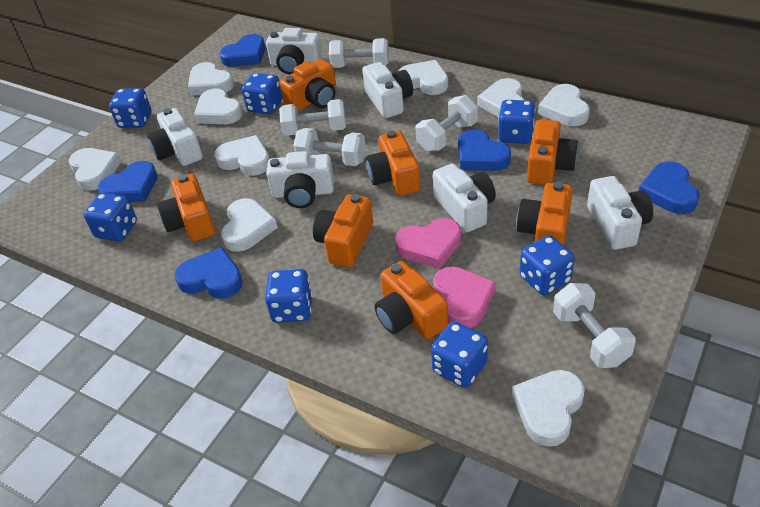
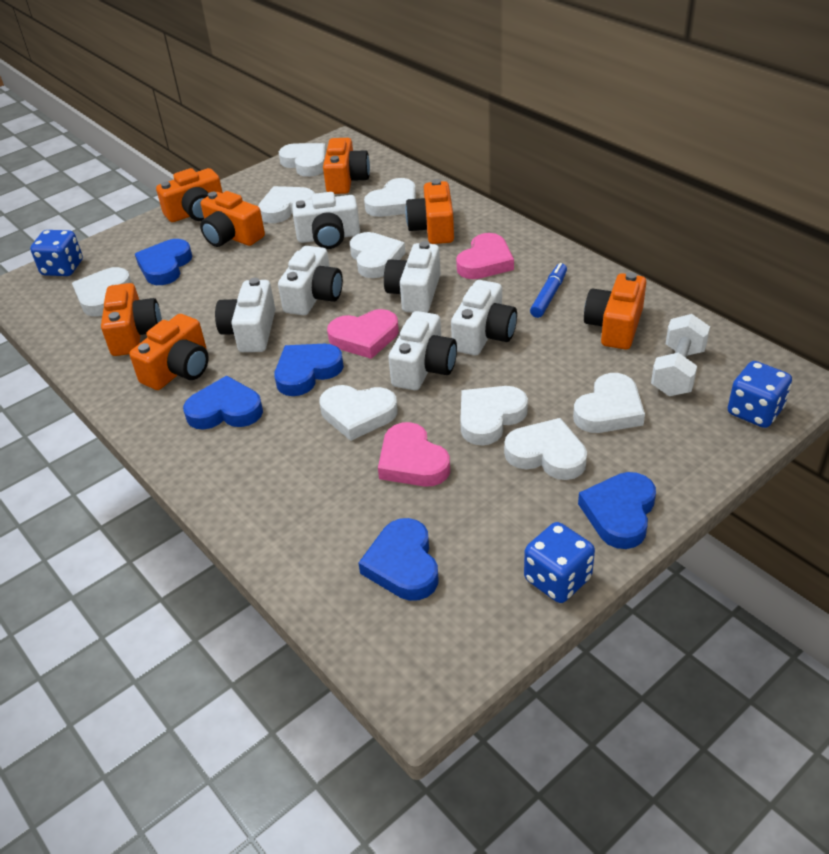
blue dice: 7 -> 3
blue marker: 0 -> 1
pink heart: 2 -> 3
white dumbbell: 5 -> 1

